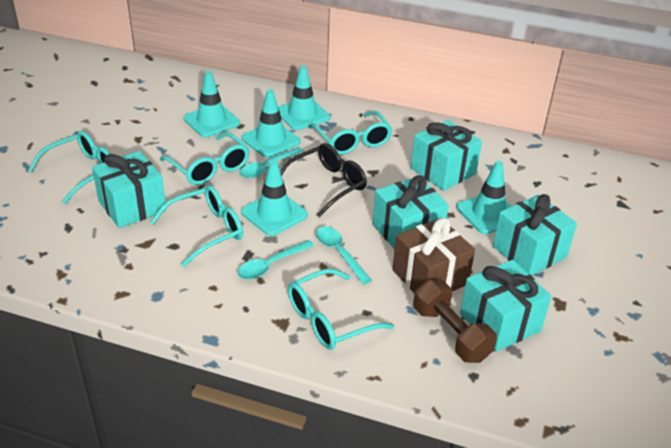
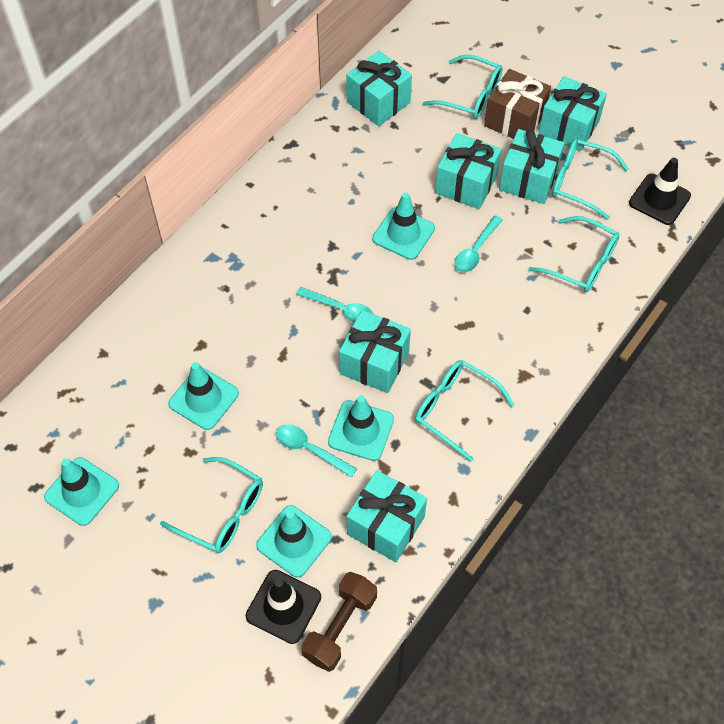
black glasses: 1 -> 0
black traffic cone: 0 -> 2
turquoise gift: 5 -> 6

